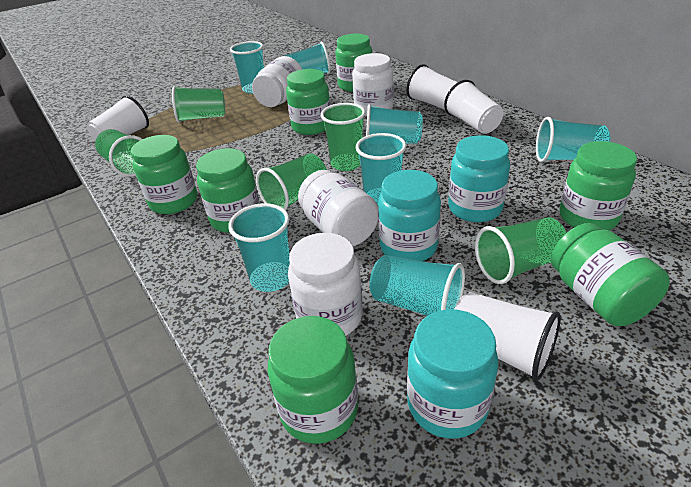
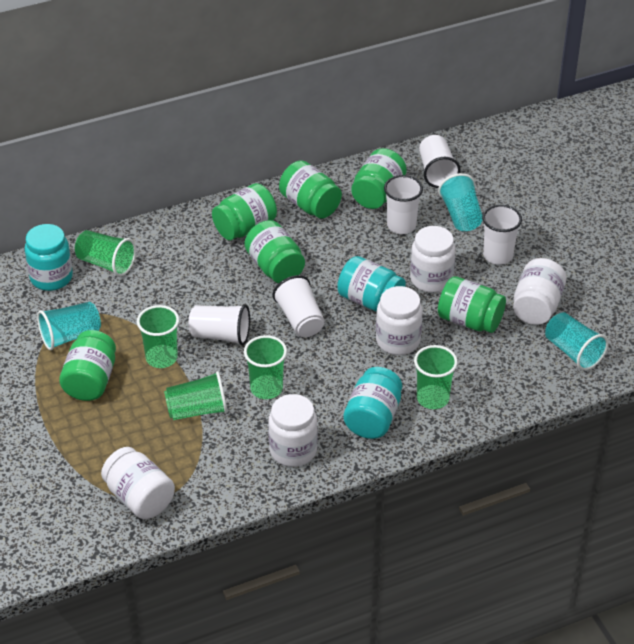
green jar: 7 -> 6
turquoise cup: 7 -> 3
white cup: 4 -> 5
white jar: 4 -> 5

